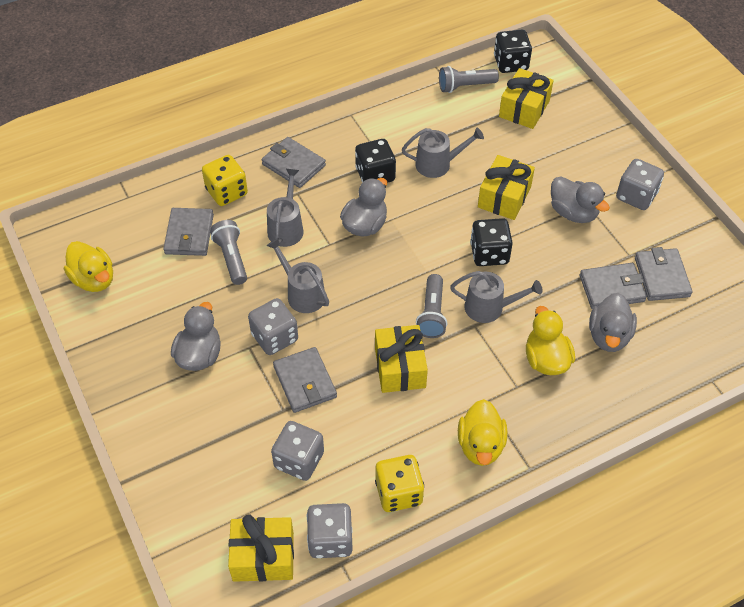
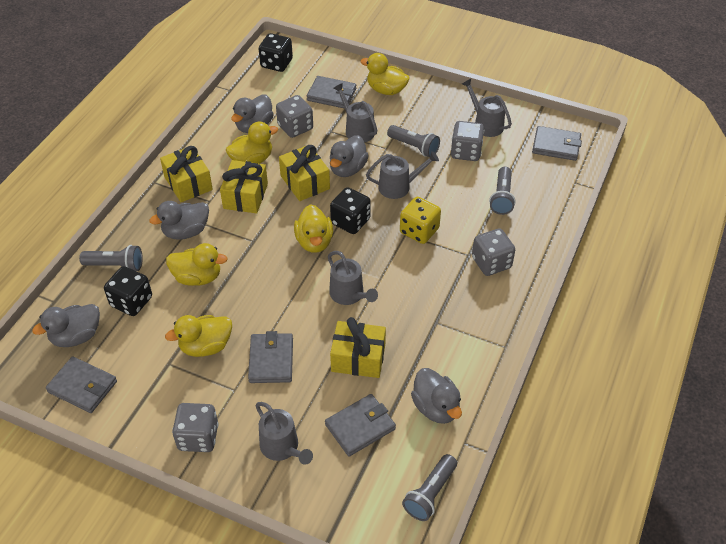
grey duck: 4 -> 5
grey flashlight: 3 -> 4
grey watering can: 4 -> 5
yellow dice: 2 -> 1
yellow duck: 3 -> 5

